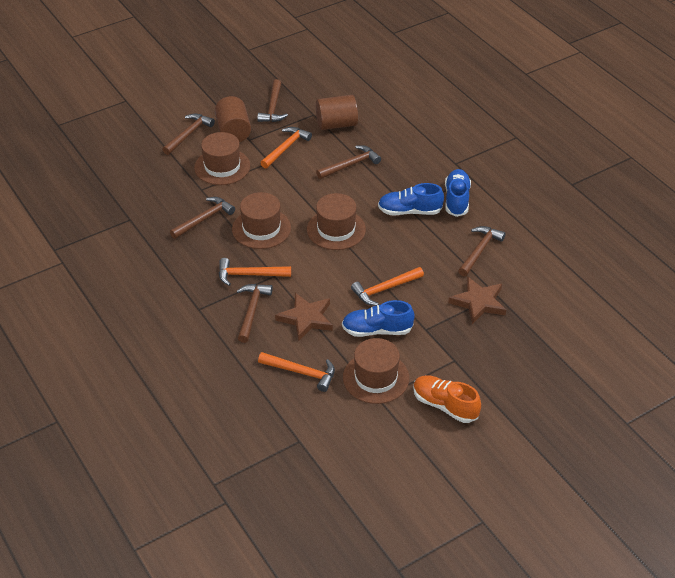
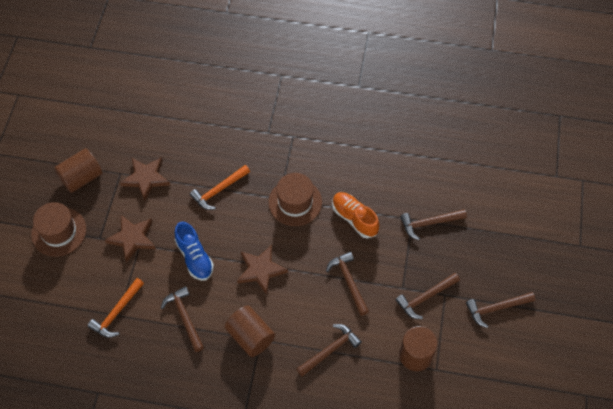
blue shoe: 3 -> 1
brown cylinder: 2 -> 3
brown hat: 4 -> 2
brown star: 2 -> 3
orange hammer: 4 -> 2

